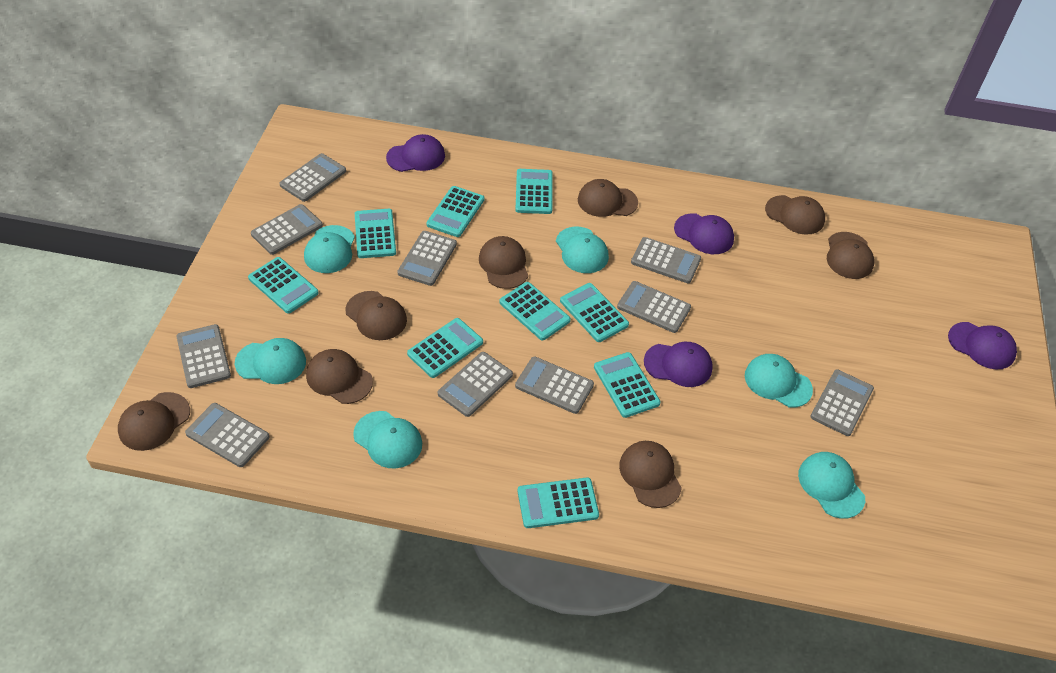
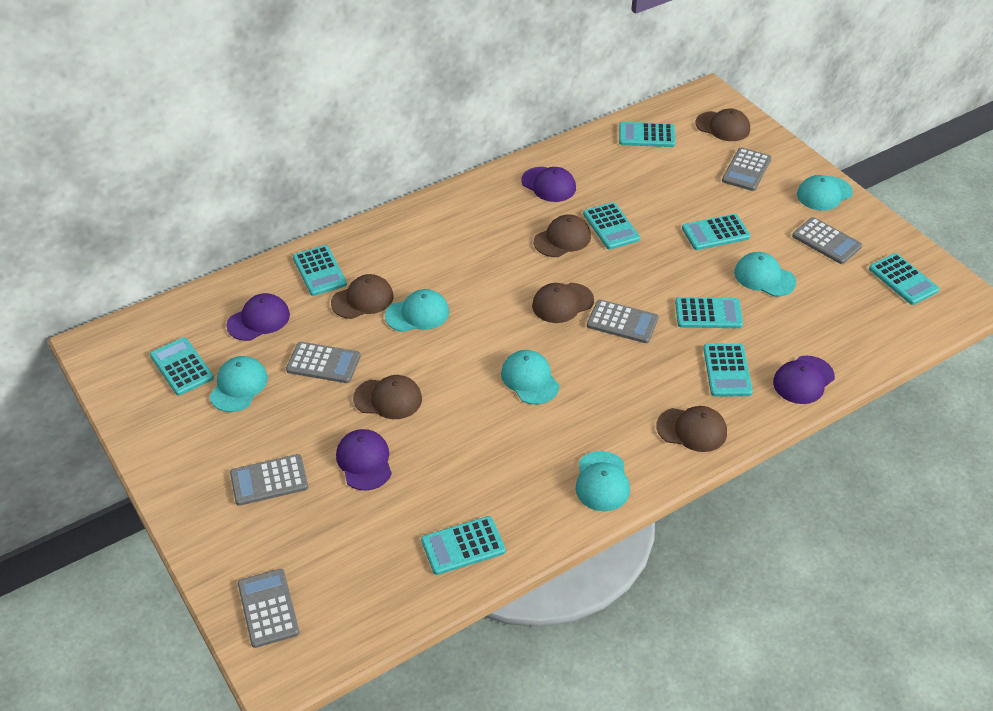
brown cap: 8 -> 6
grey calculator: 10 -> 6

